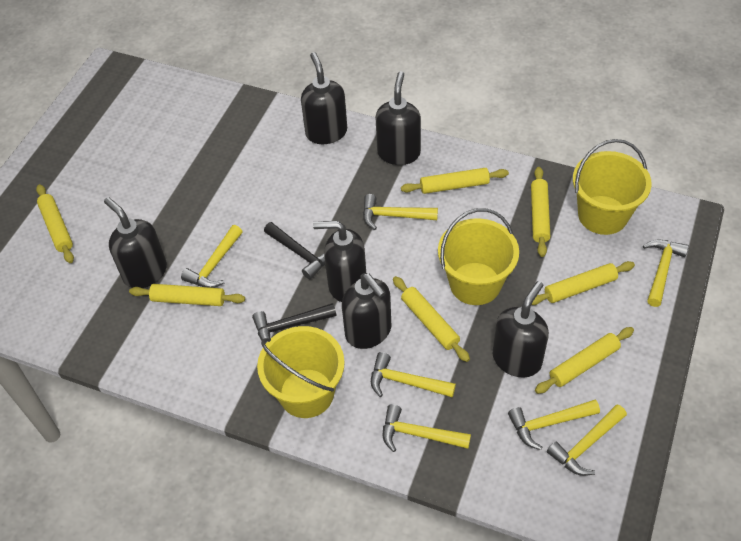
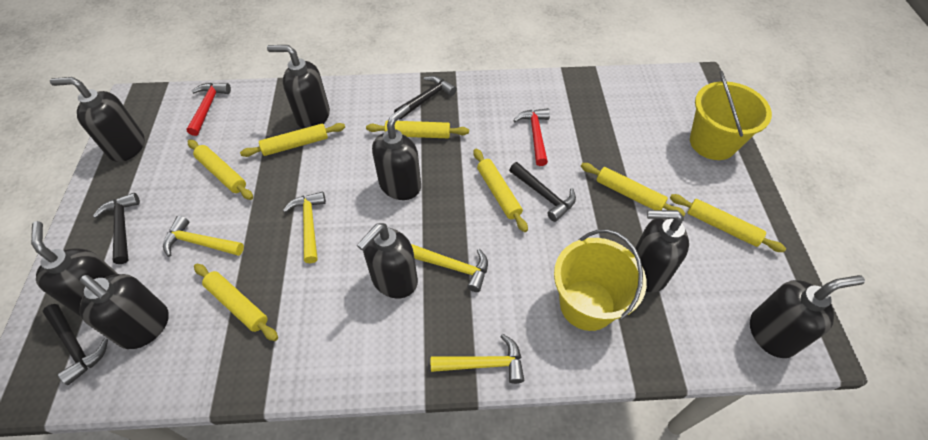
black hammer: 2 -> 4
black soap dispenser: 6 -> 8
red hammer: 0 -> 2
yellow bucket: 3 -> 2
yellow hammer: 7 -> 4

